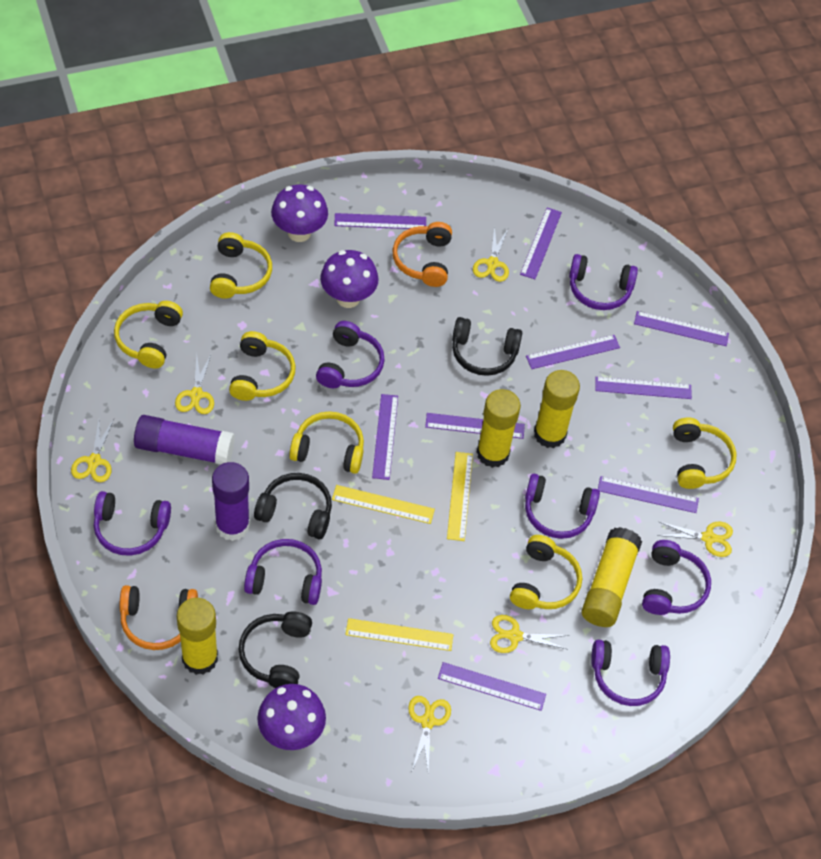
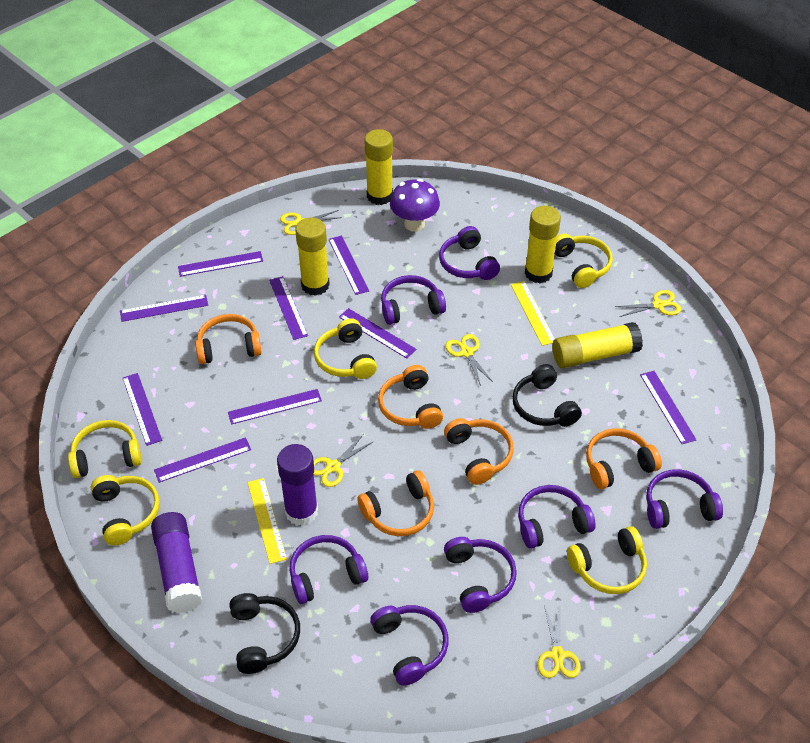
black headphones: 3 -> 2
orange headphones: 2 -> 5
purple mushroom: 3 -> 1
yellow headphones: 6 -> 5
yellow ruler: 3 -> 2
yellow scissors: 6 -> 5

